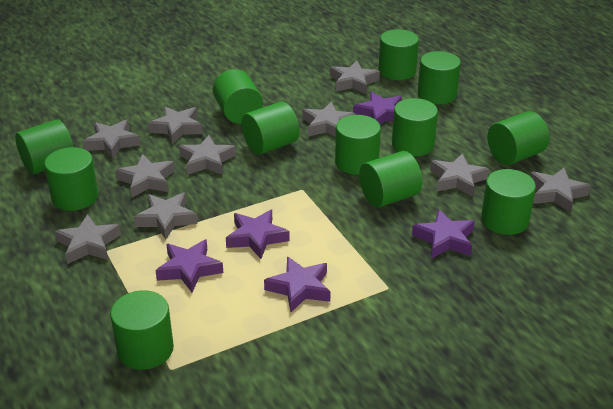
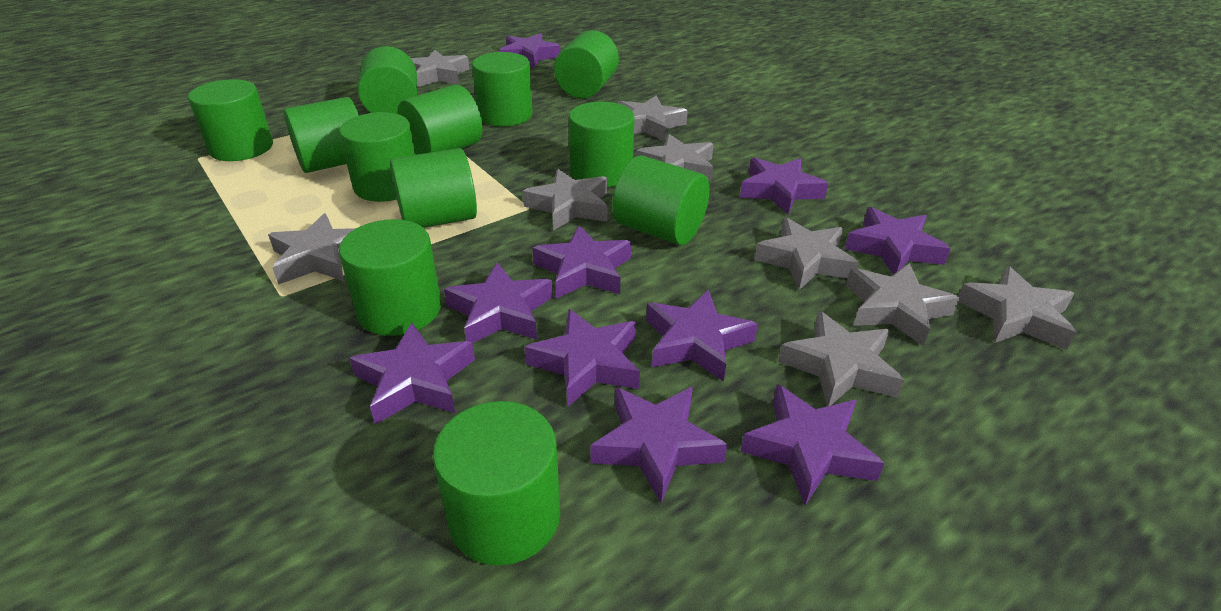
grey star: 10 -> 9
purple star: 5 -> 10

